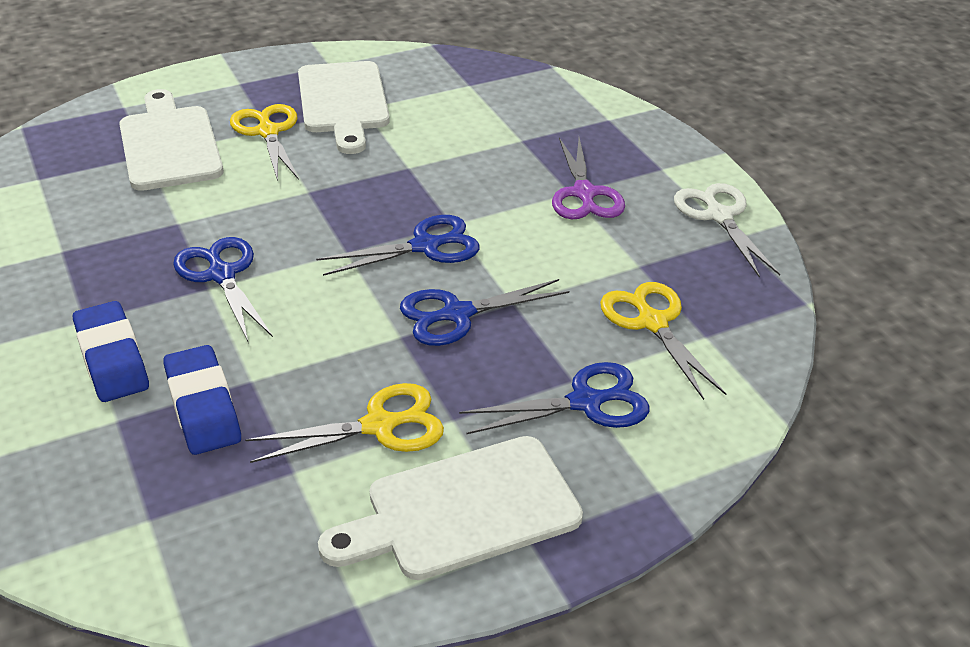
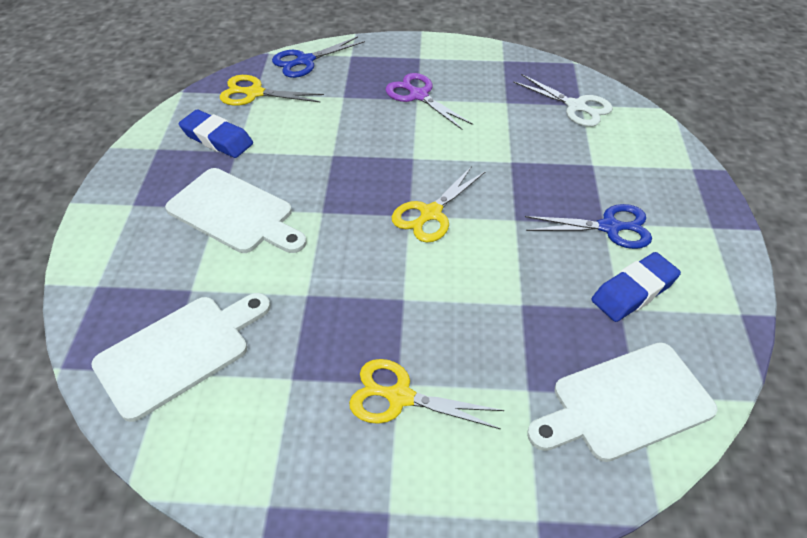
blue scissors: 4 -> 2

